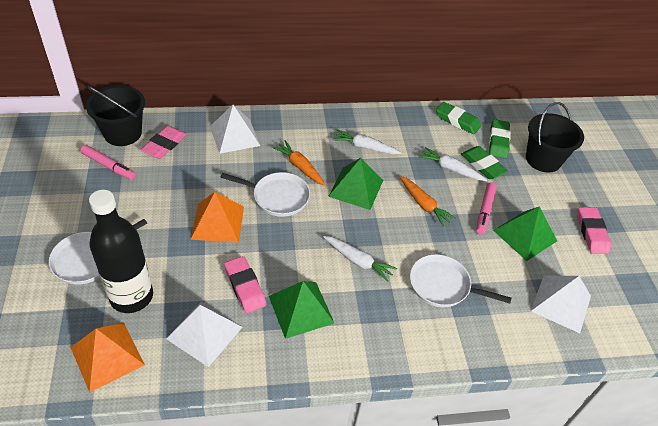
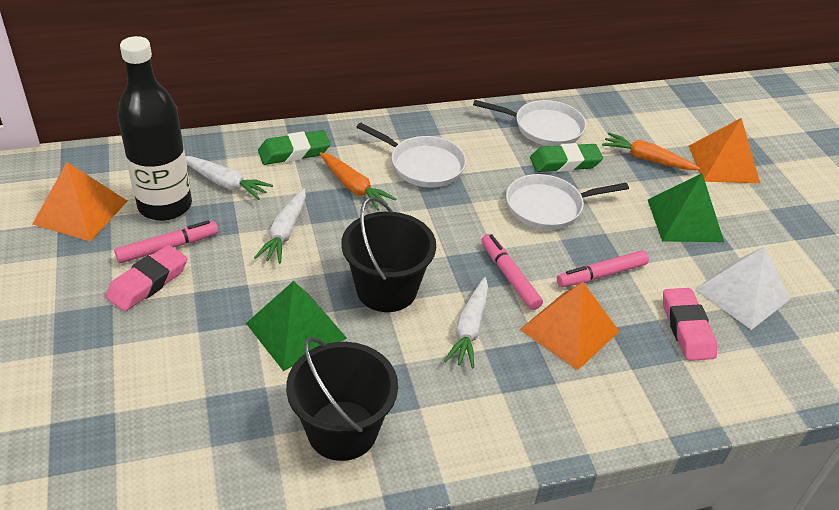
green eraser: 3 -> 2
green pyramid: 3 -> 2
orange pyramid: 2 -> 3
pink eraser: 3 -> 2
pink marker: 2 -> 3
white pyramid: 3 -> 1

